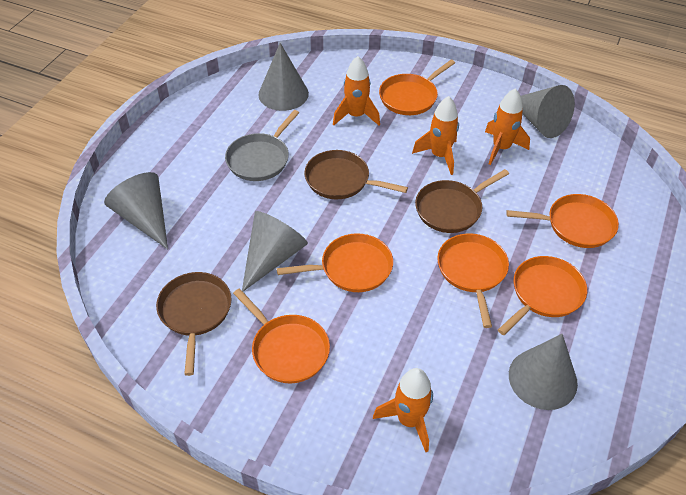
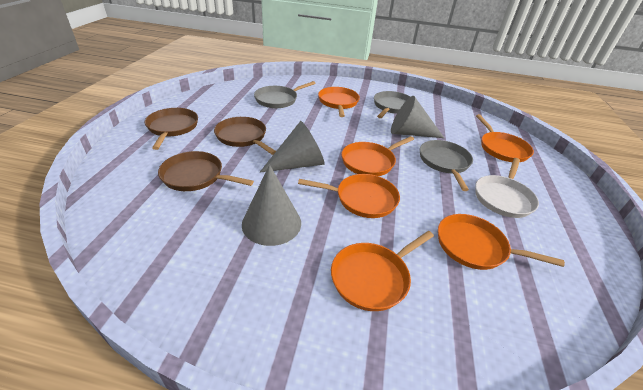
grey cone: 5 -> 3
grey pan: 1 -> 3
orange rocket: 4 -> 0
white pan: 0 -> 1

